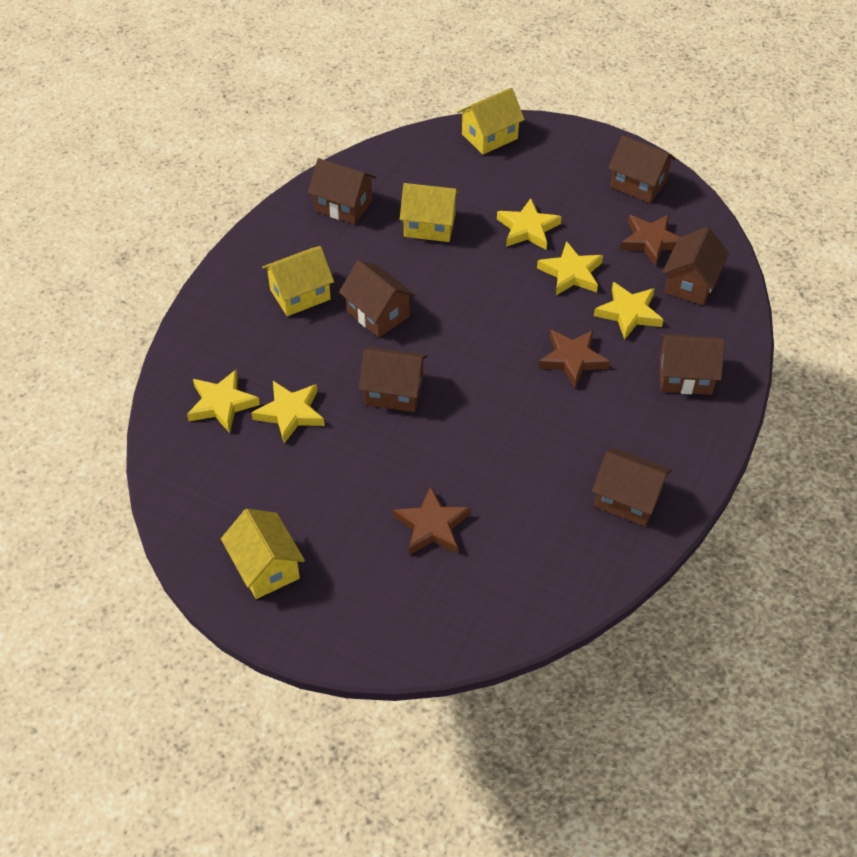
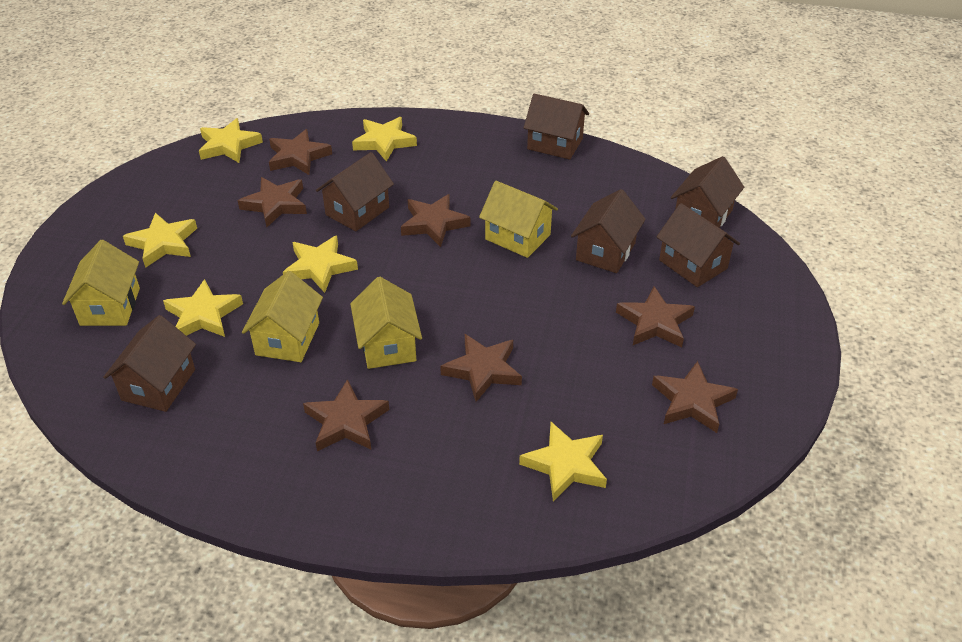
brown house: 7 -> 6
brown star: 3 -> 7
yellow star: 5 -> 6

